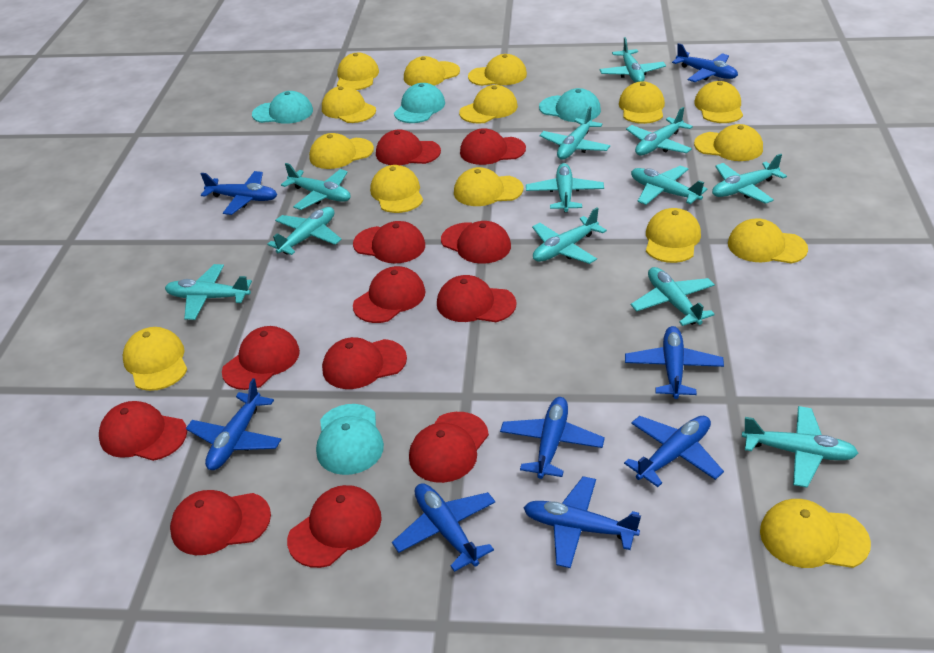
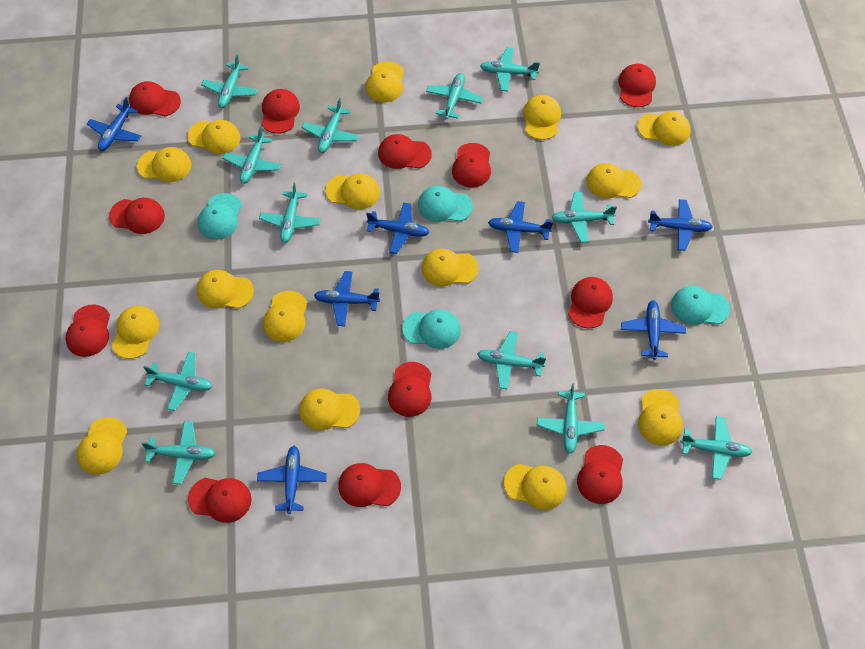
blue plane: 8 -> 7

